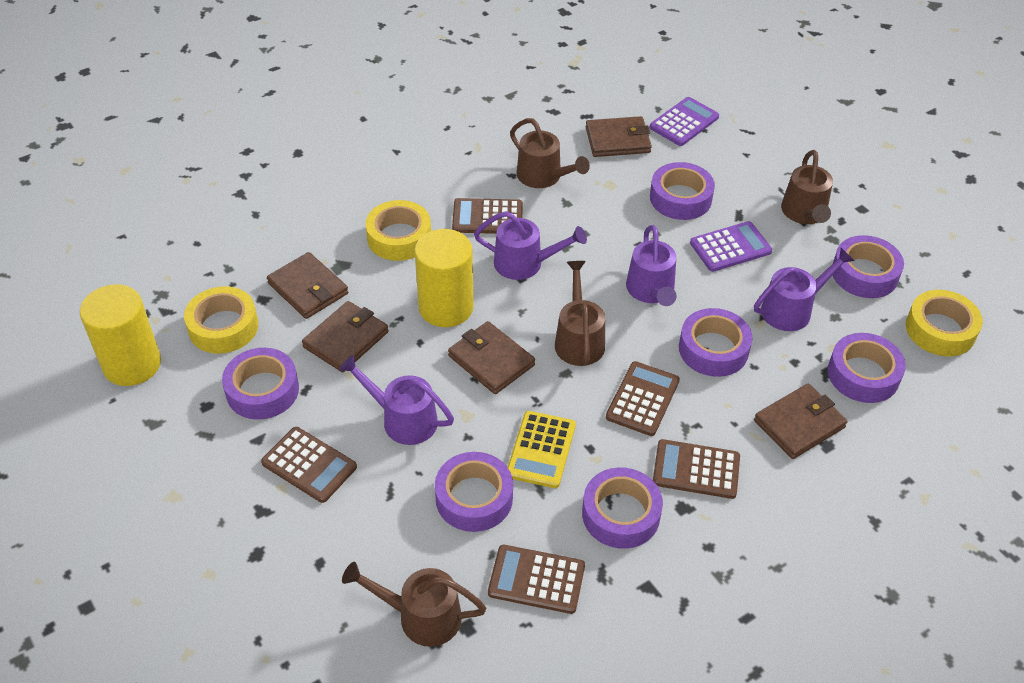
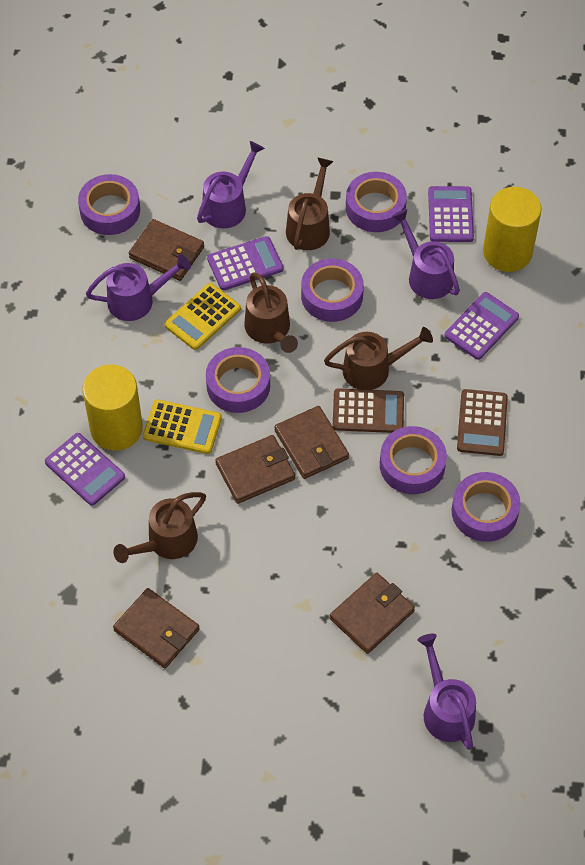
brown calculator: 5 -> 2
purple calculator: 2 -> 4
purple tape: 7 -> 6
yellow calculator: 1 -> 2
yellow tape: 3 -> 0

